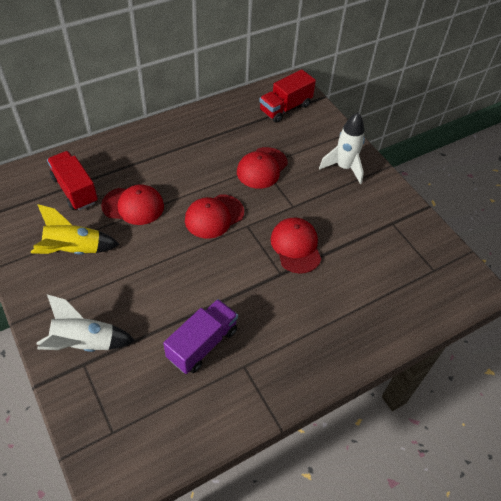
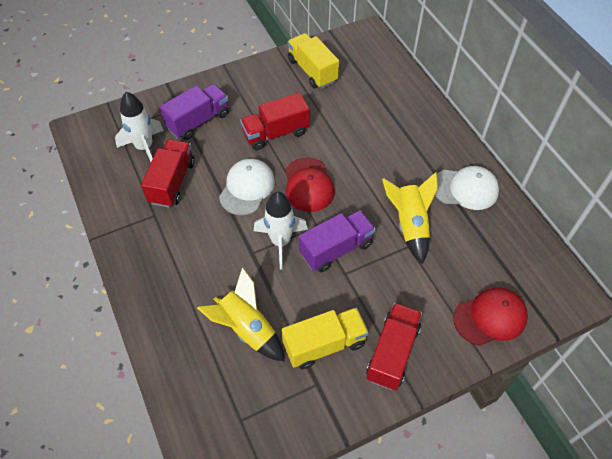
purple truck: 1 -> 2
red cap: 4 -> 2
red truck: 2 -> 3
white cap: 0 -> 2
yellow rocket: 1 -> 2
yellow truck: 0 -> 2

